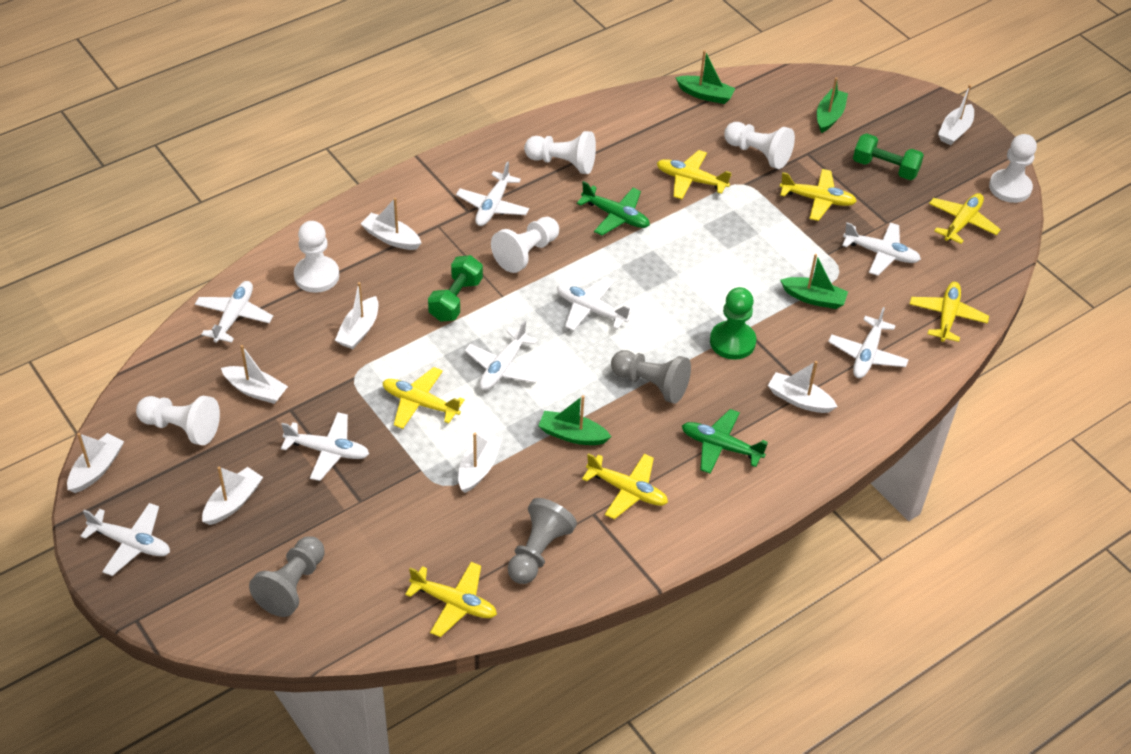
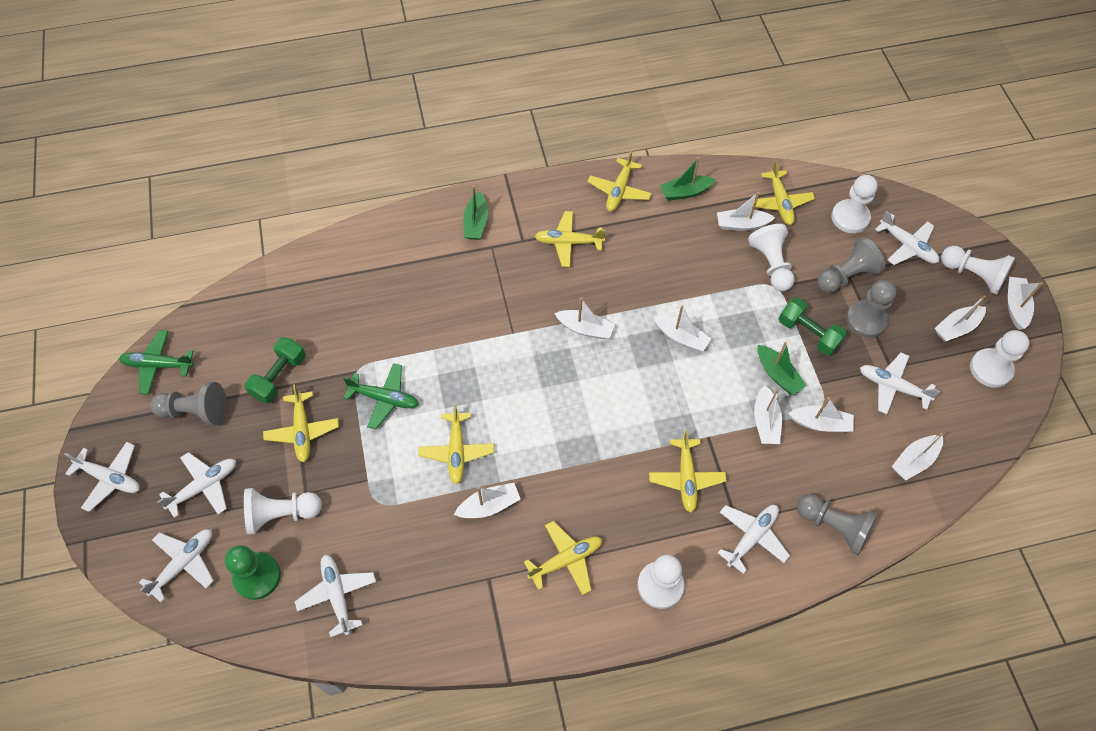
green boat: 4 -> 3
grey pawn: 3 -> 4
white boat: 8 -> 9
white plane: 8 -> 7

